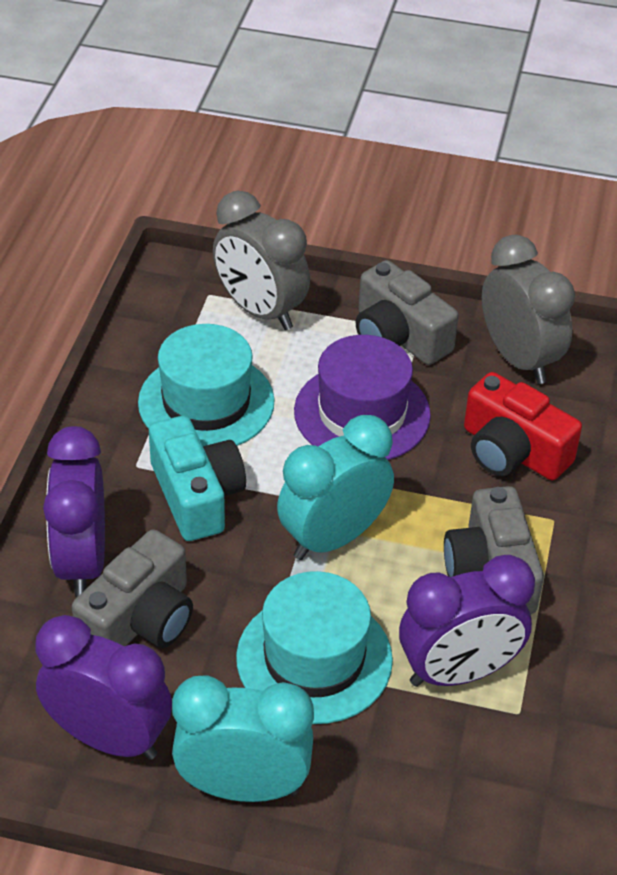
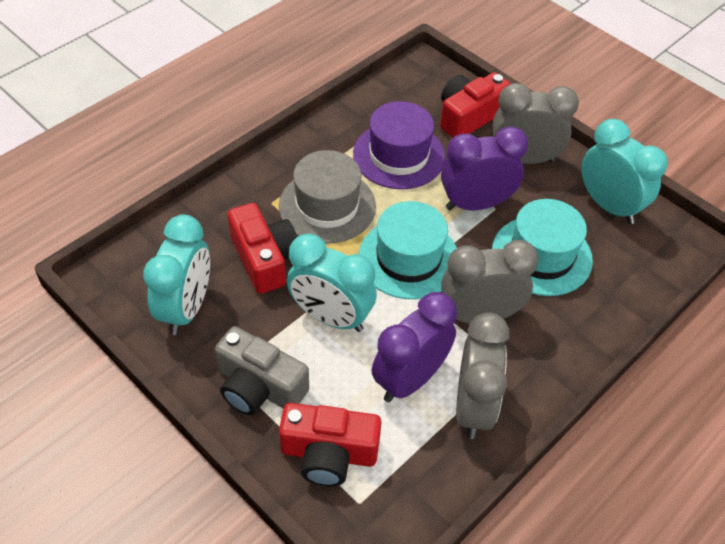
grey camera: 3 -> 1
grey clock: 2 -> 3
grey hat: 0 -> 1
purple clock: 3 -> 2
red camera: 1 -> 3
turquoise camera: 1 -> 0
turquoise clock: 2 -> 3

